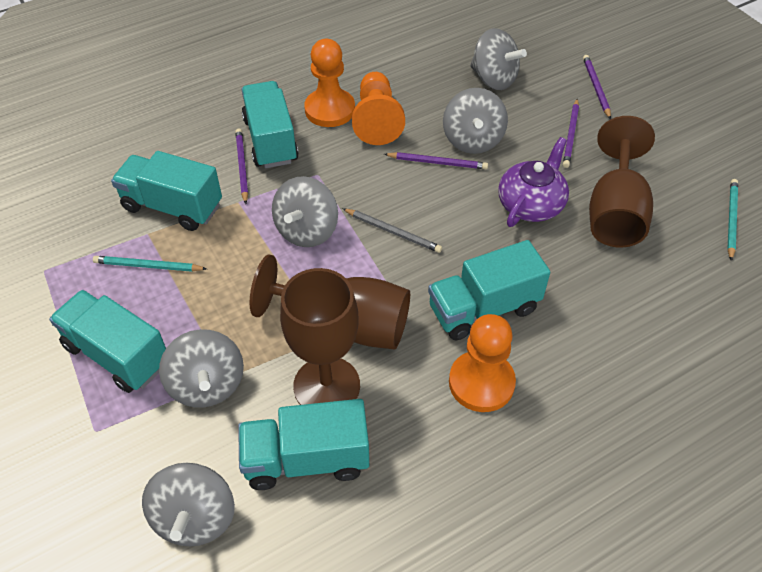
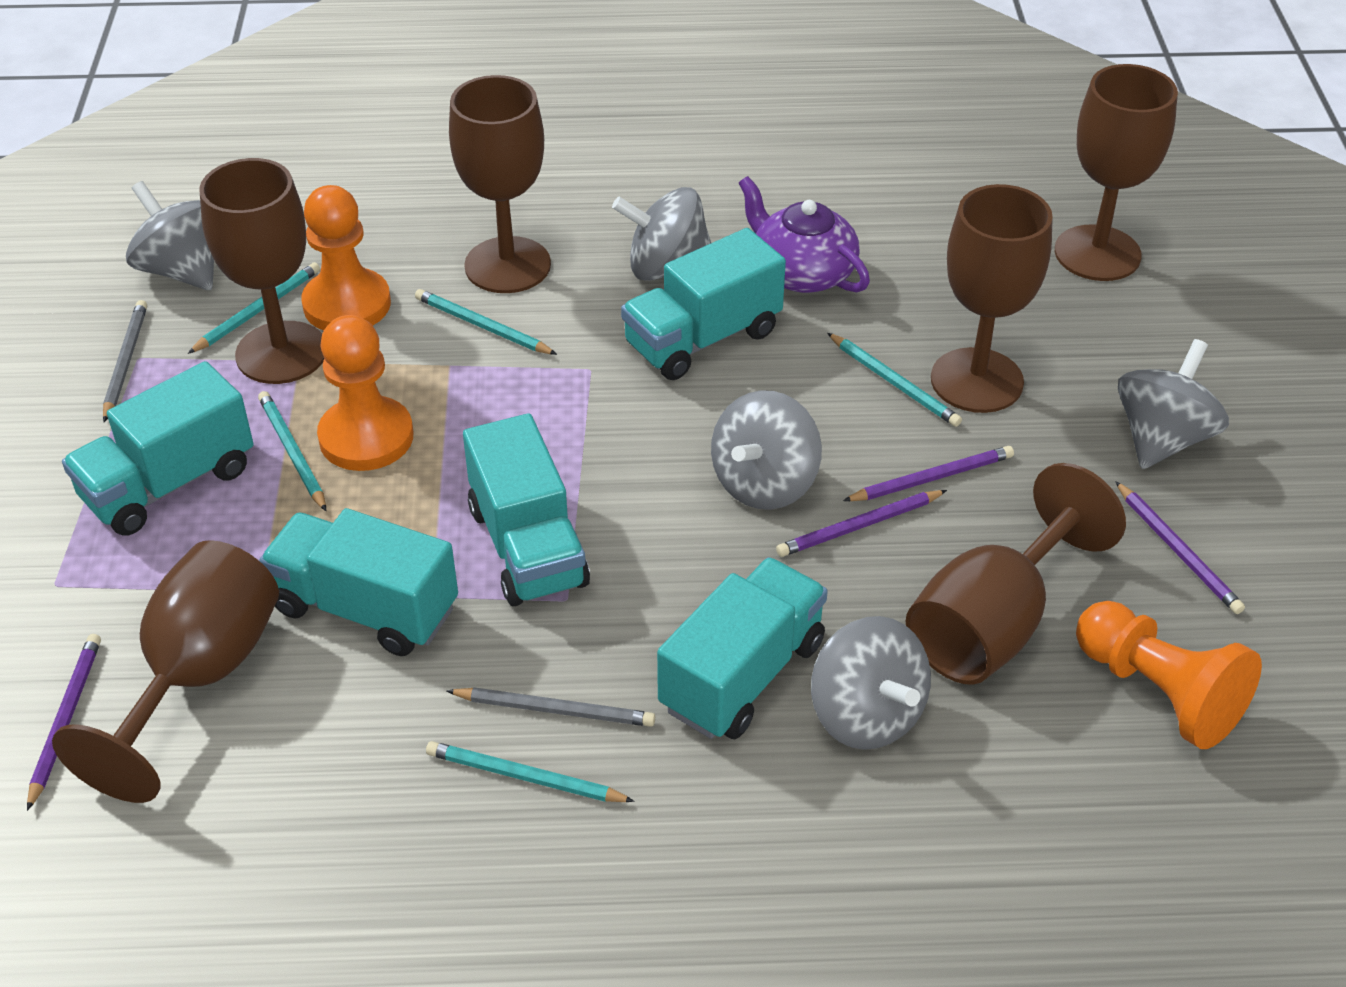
brown goblet: 3 -> 6
grey pencil: 1 -> 2
turquoise pencil: 2 -> 5

